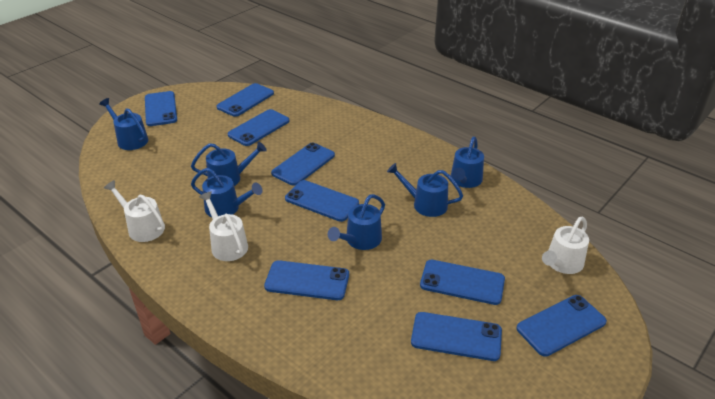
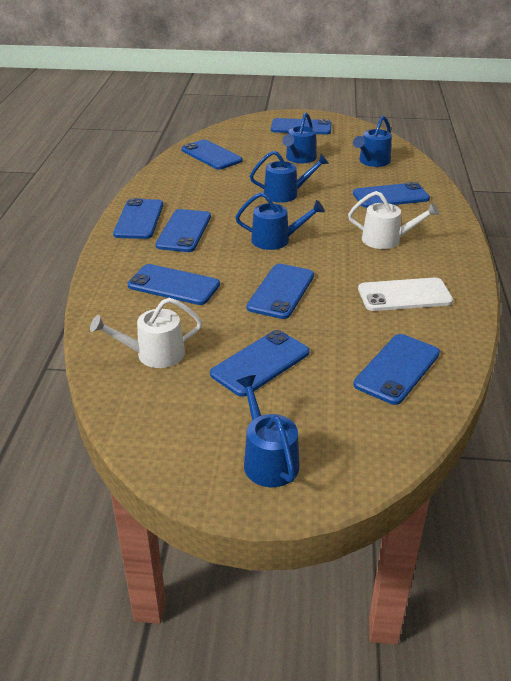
blue watering can: 6 -> 5
white phone: 0 -> 1
white watering can: 3 -> 2

